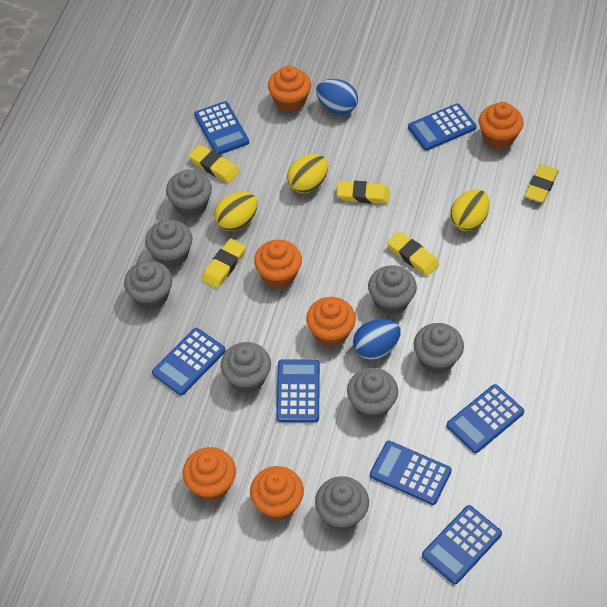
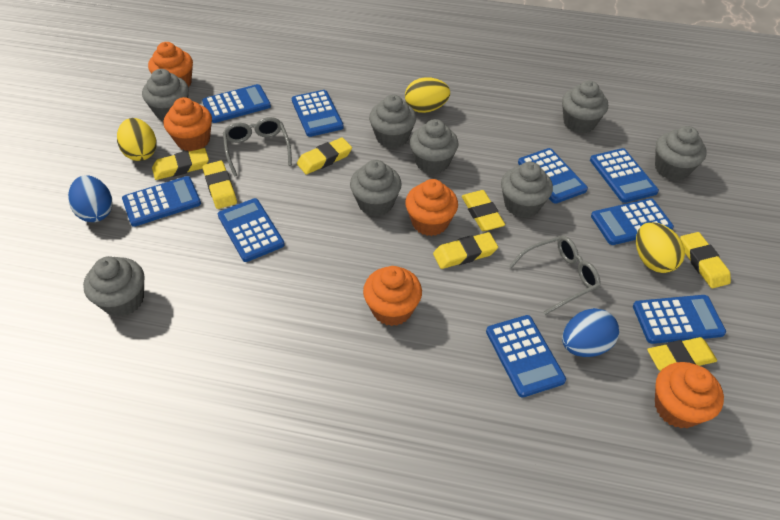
blue calculator: 7 -> 9
grey glasses: 0 -> 2
orange cupcake: 6 -> 5
yellow eraser: 5 -> 7

